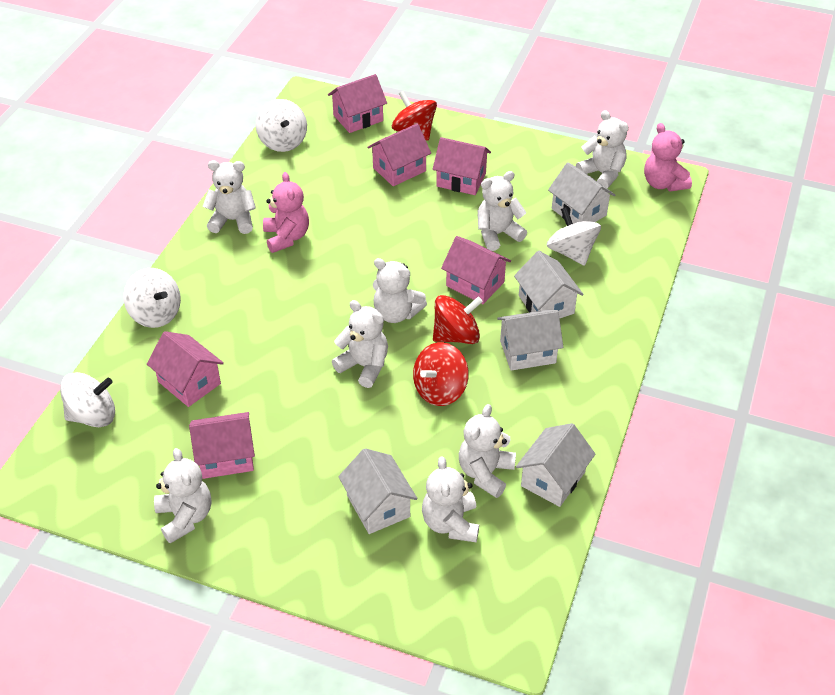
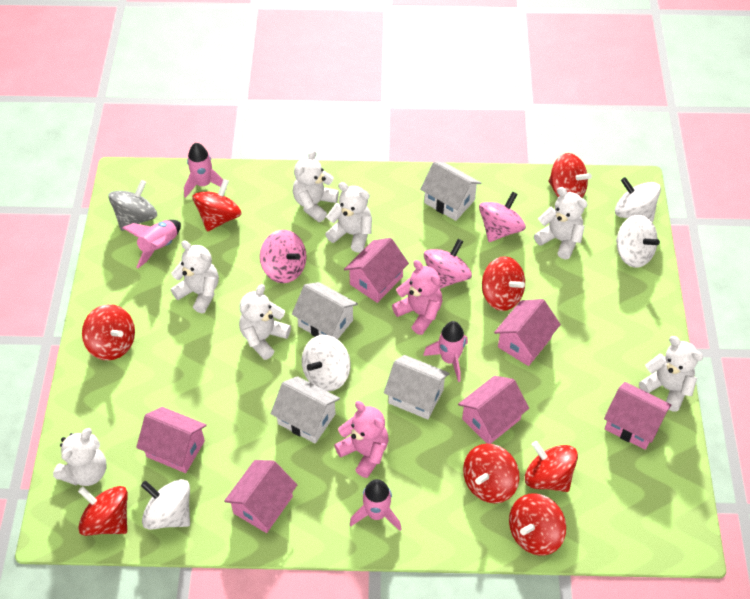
grey spinning top: 0 -> 1
pink rocket: 0 -> 4
pink spinning top: 0 -> 3
red spinning top: 3 -> 8
white house: 5 -> 4
white teddy bear: 8 -> 7

